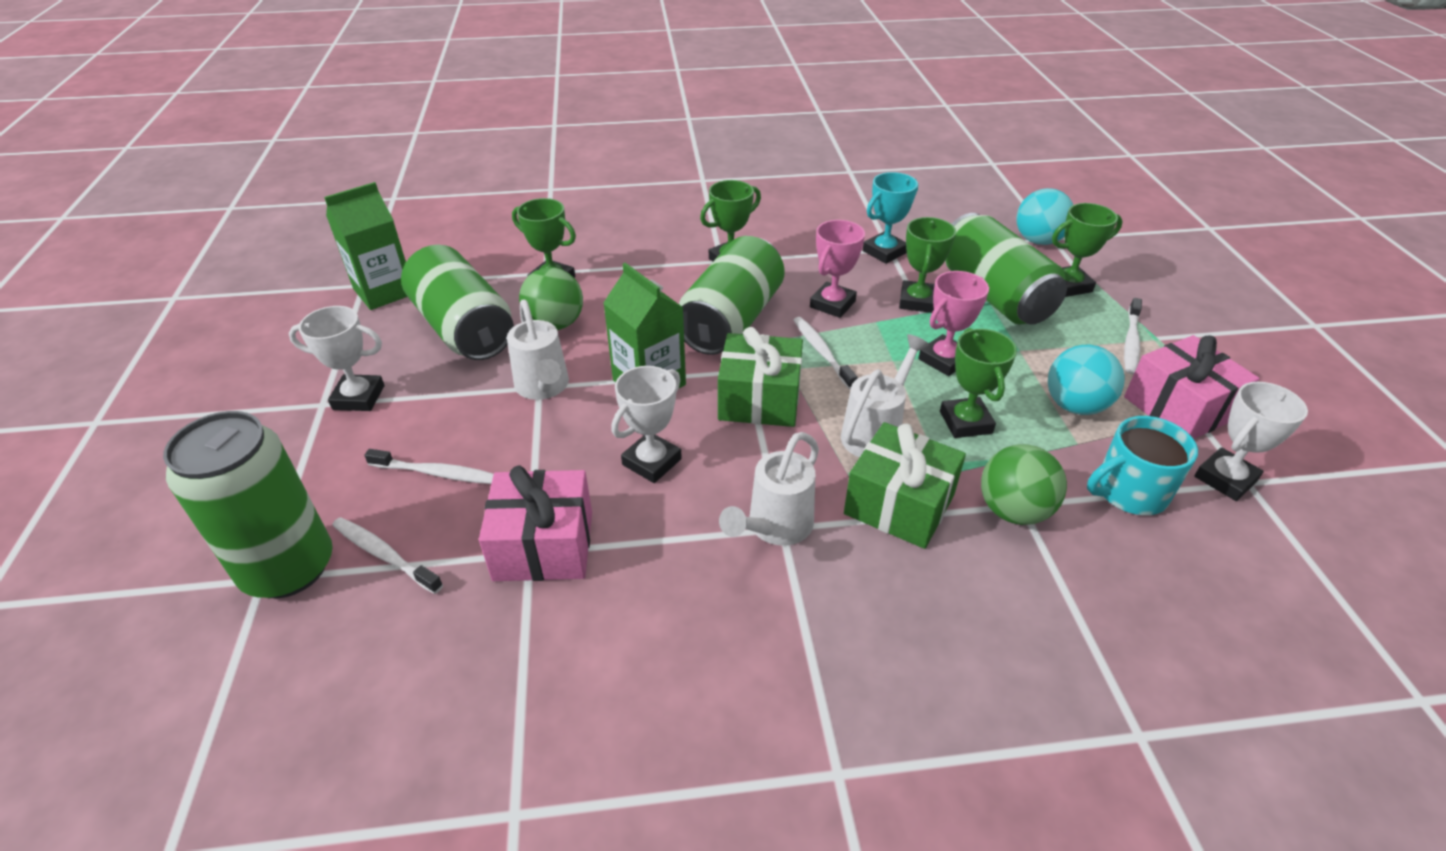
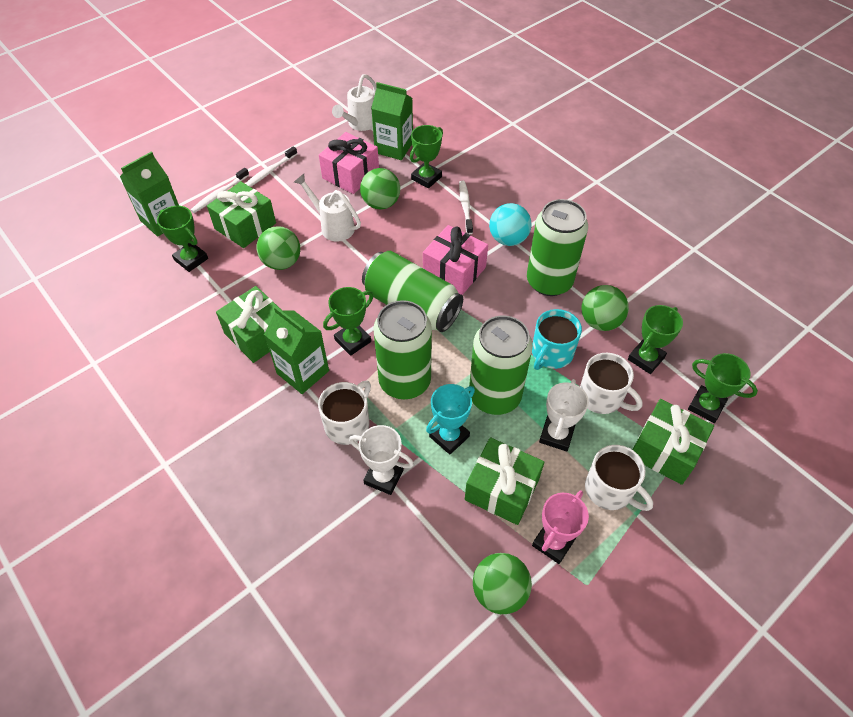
green ball: 2 -> 4
green carton: 2 -> 3
green gift: 2 -> 4
pink trophy: 2 -> 1
turquoise ball: 2 -> 1
white mug: 0 -> 3
white toothbrush: 4 -> 3
white trophy: 3 -> 2
white watering can: 3 -> 2

